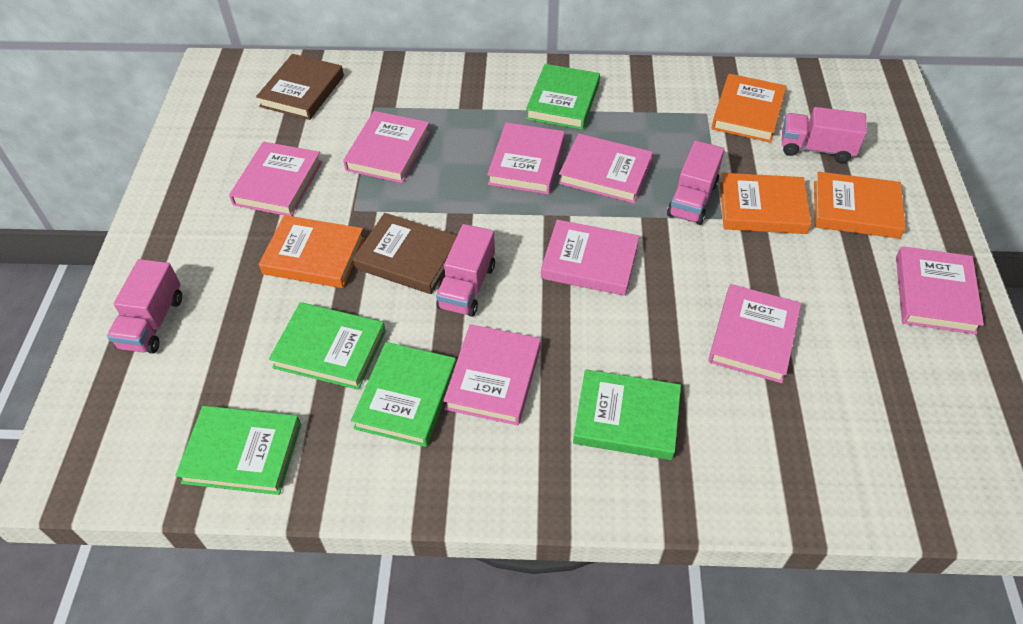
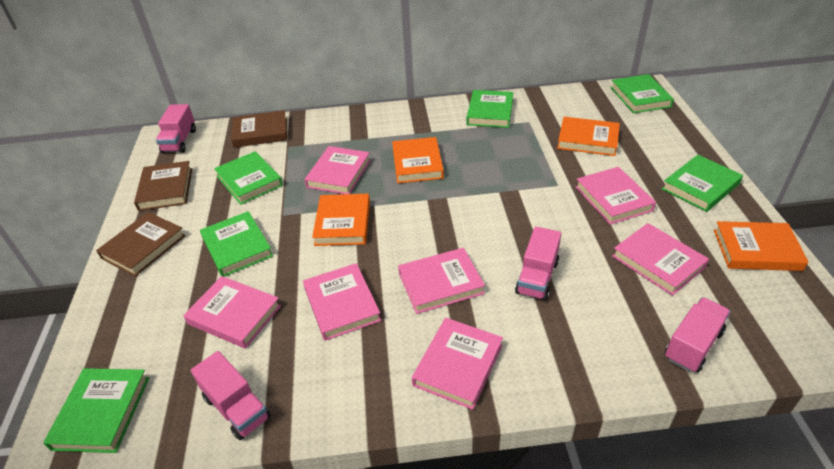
brown book: 2 -> 3
green book: 5 -> 6
pink book: 8 -> 7

